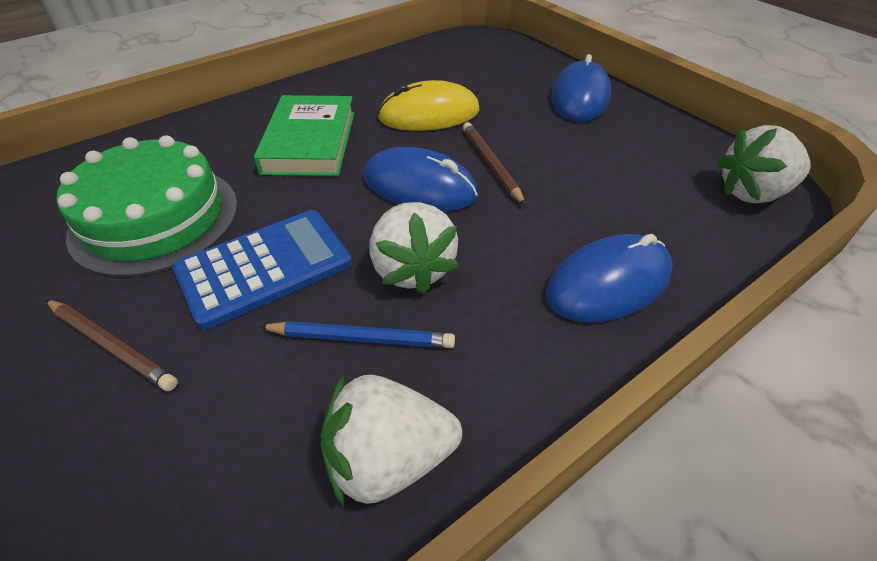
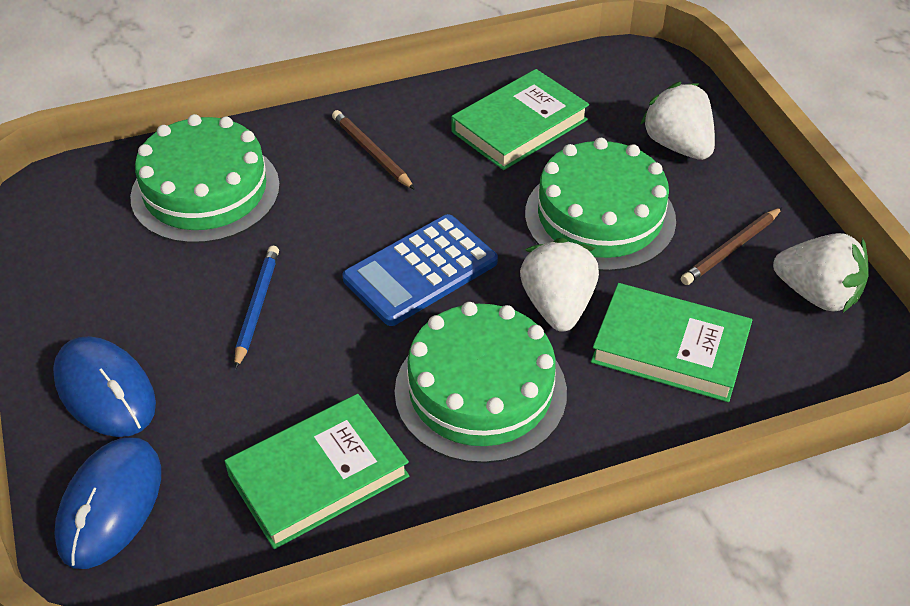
blue mouse: 3 -> 2
green book: 1 -> 3
green cake: 1 -> 3
yellow mouse: 1 -> 0

